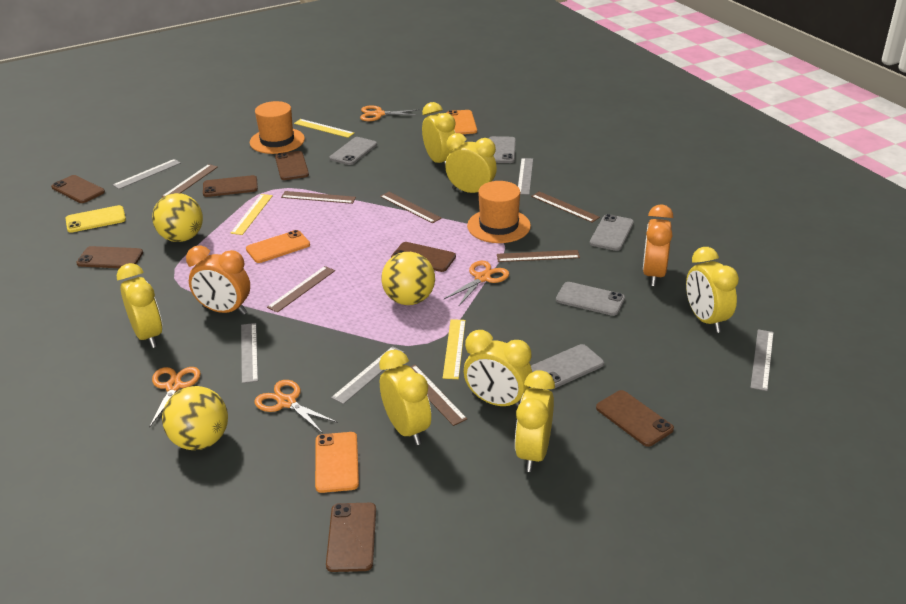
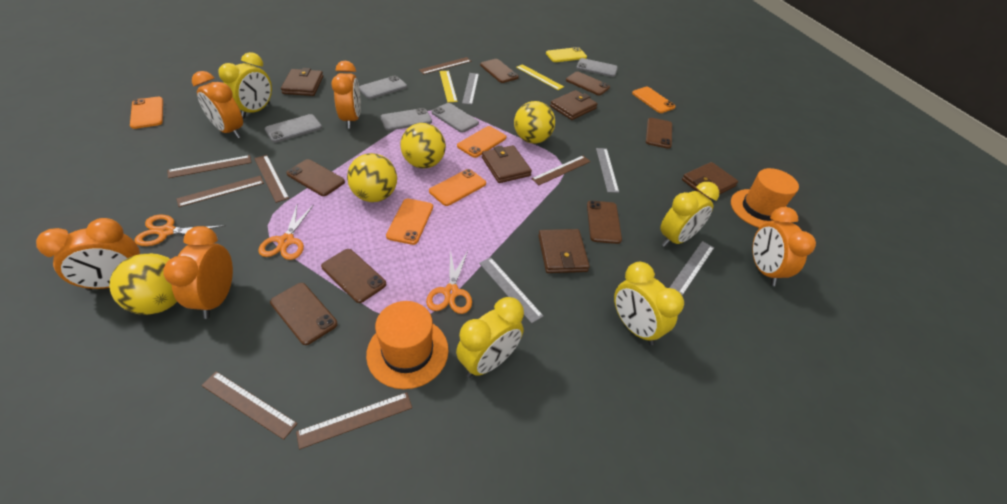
brown wallet: 0 -> 5
grey ruler: 5 -> 4
orange clock: 2 -> 5
orange phone: 3 -> 5
orange scissors: 4 -> 3
yellow ball: 3 -> 4
yellow clock: 7 -> 4
yellow ruler: 3 -> 2

